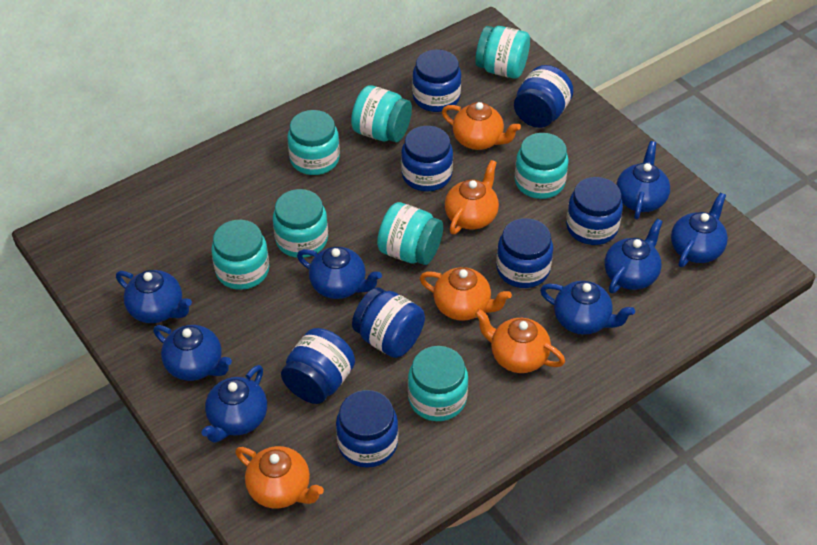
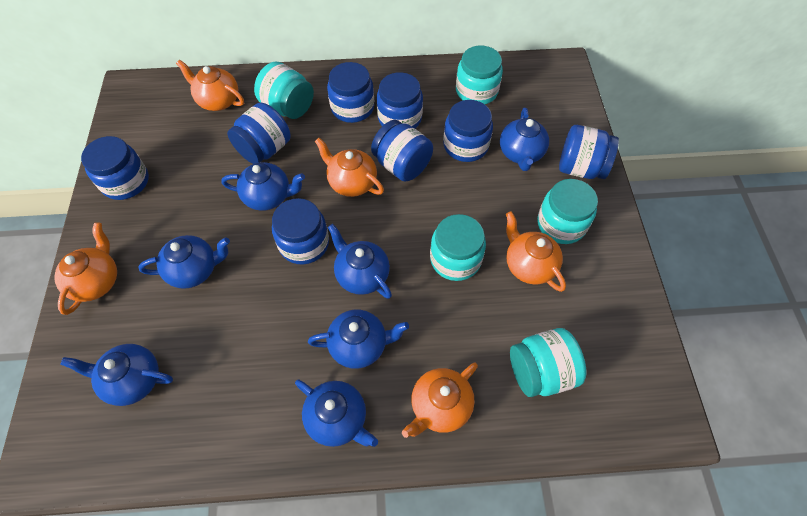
blue teapot: 8 -> 7
turquoise jar: 8 -> 5

